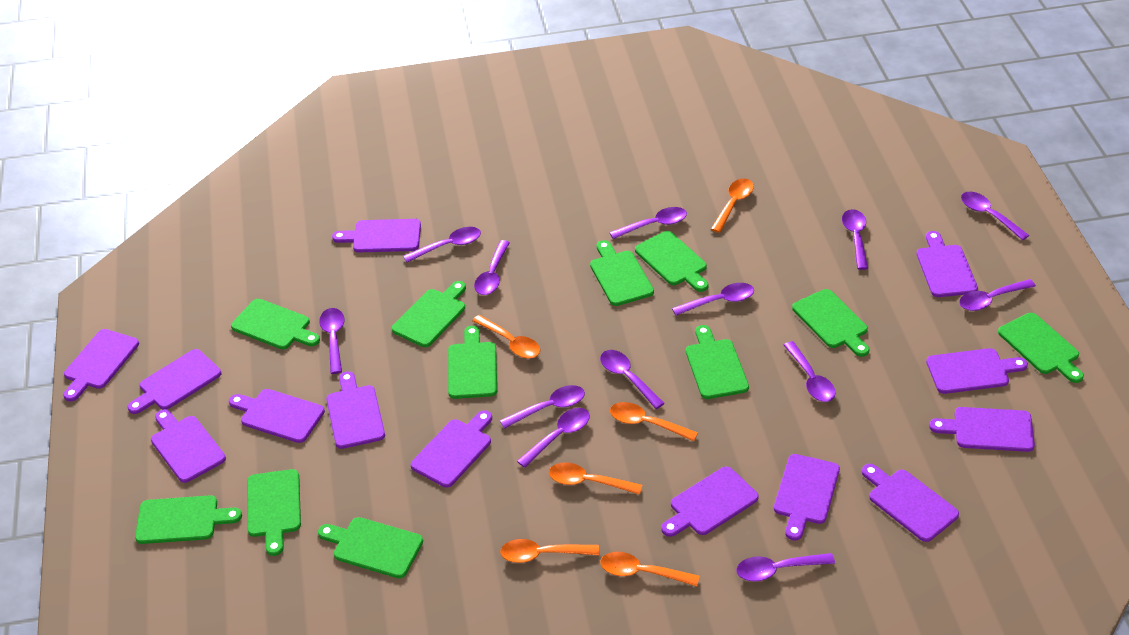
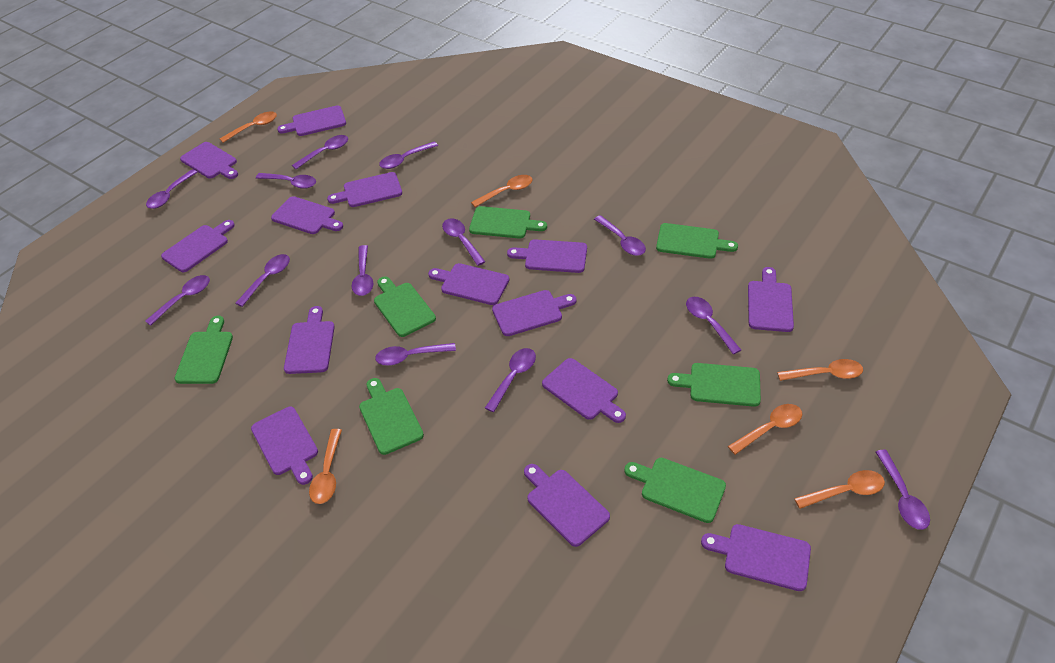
green cutting board: 11 -> 7
purple cutting board: 13 -> 14

